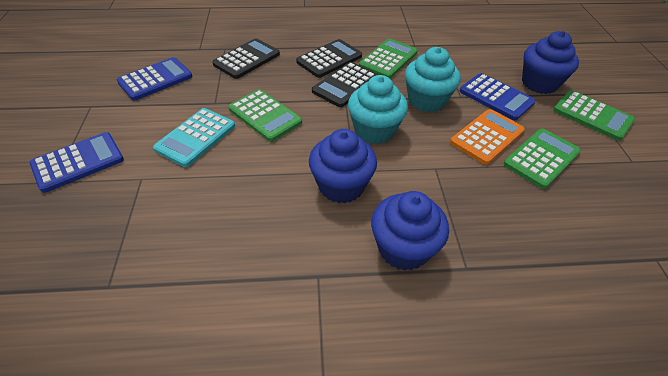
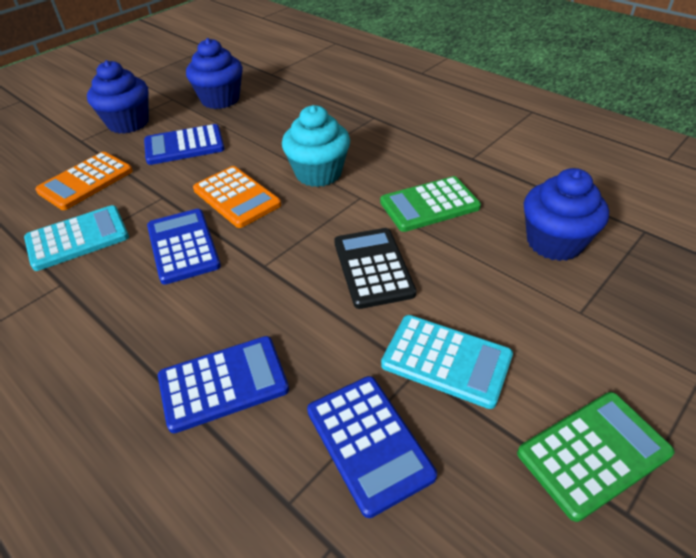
black calculator: 3 -> 1
blue calculator: 3 -> 4
green calculator: 4 -> 2
orange calculator: 1 -> 2
turquoise calculator: 1 -> 2
turquoise cupcake: 2 -> 1

